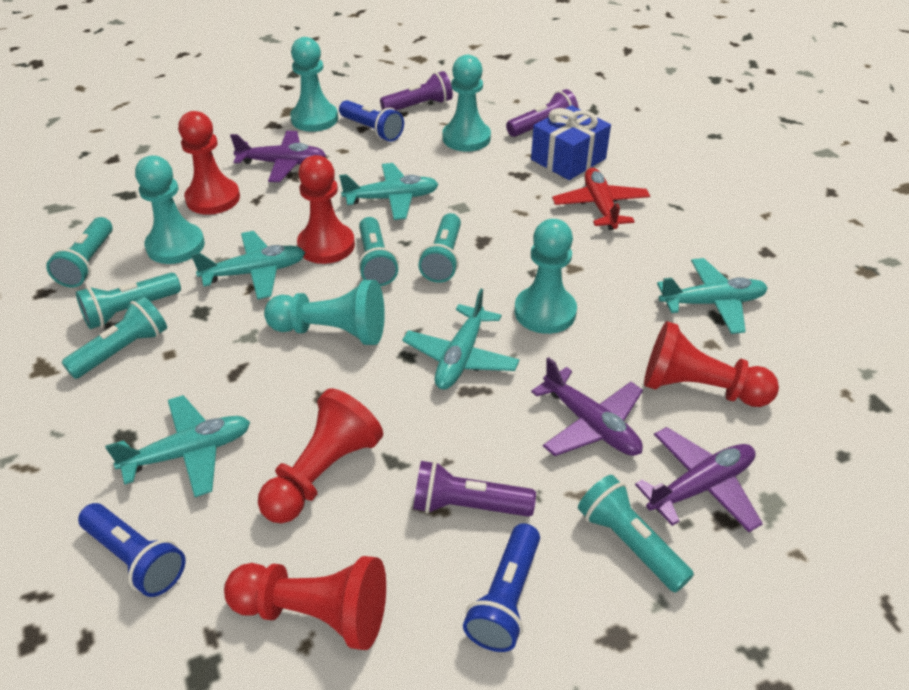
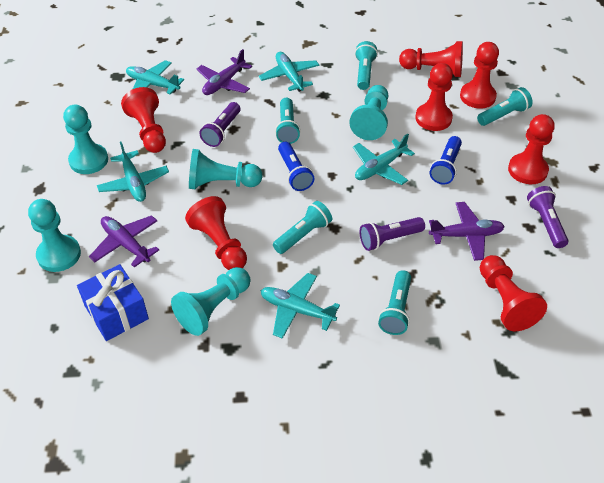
blue flashlight: 3 -> 2
red pawn: 5 -> 7
red plane: 1 -> 0
turquoise flashlight: 6 -> 5

